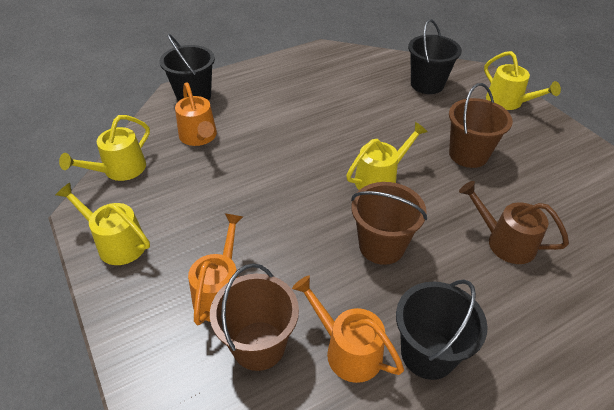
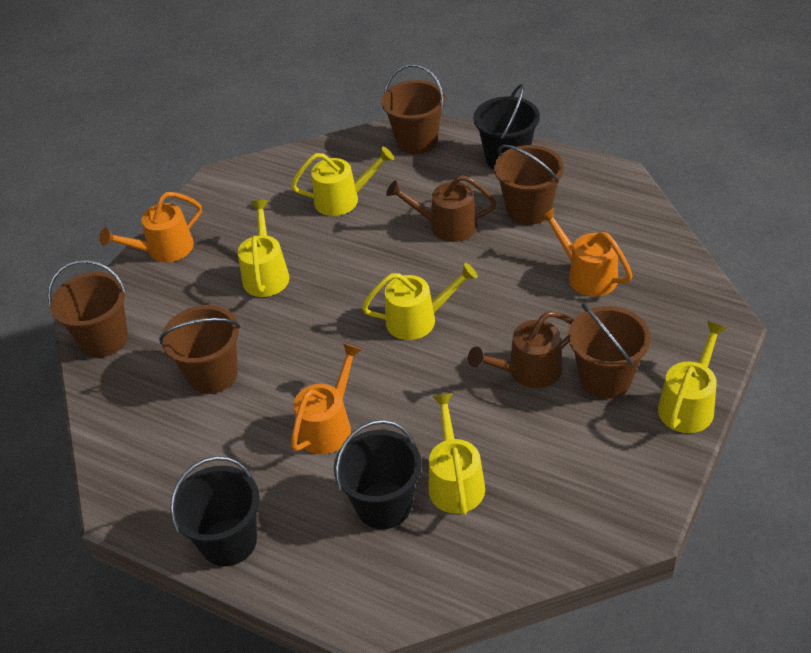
brown bucket: 3 -> 5
brown watering can: 1 -> 2
yellow watering can: 4 -> 5

